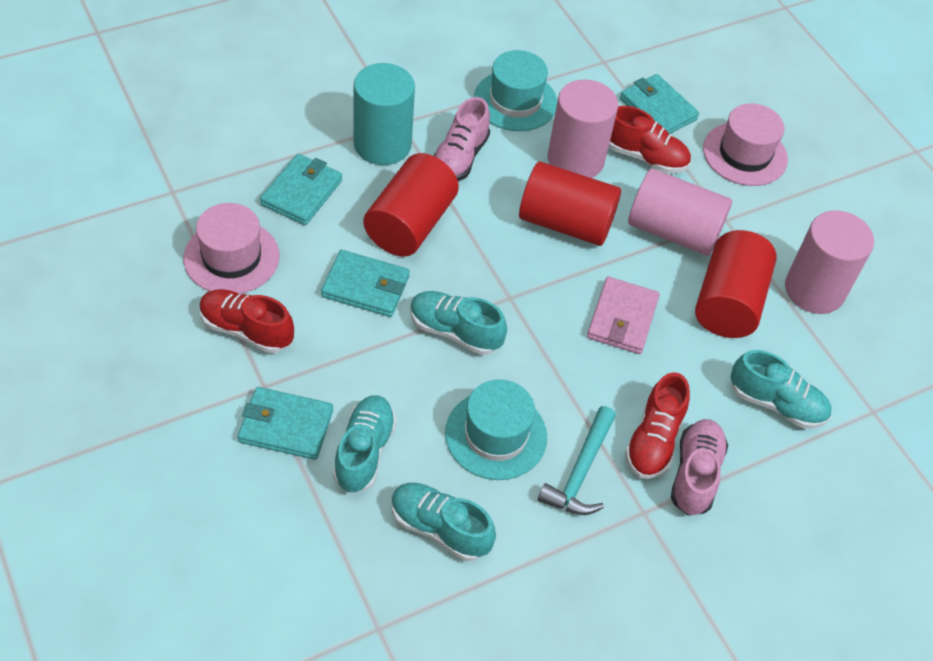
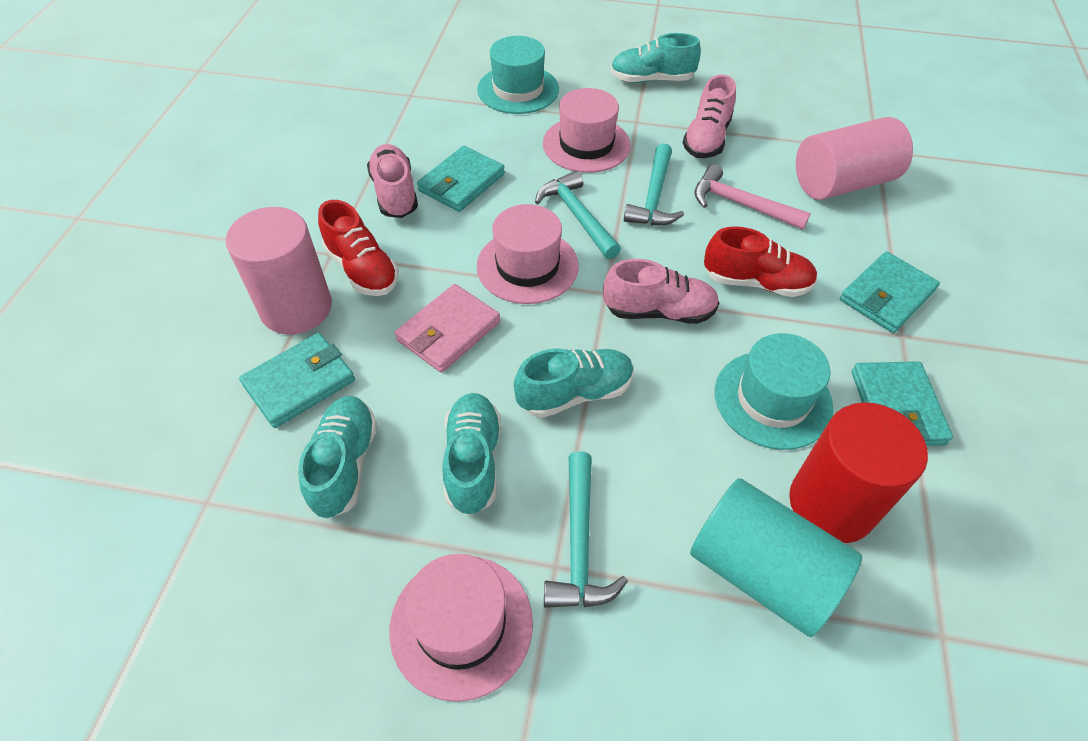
pink cylinder: 3 -> 2
pink hammer: 0 -> 1
pink hat: 2 -> 3
pink shoe: 2 -> 3
red cylinder: 3 -> 1
red shoe: 3 -> 2
turquoise hammer: 1 -> 3

